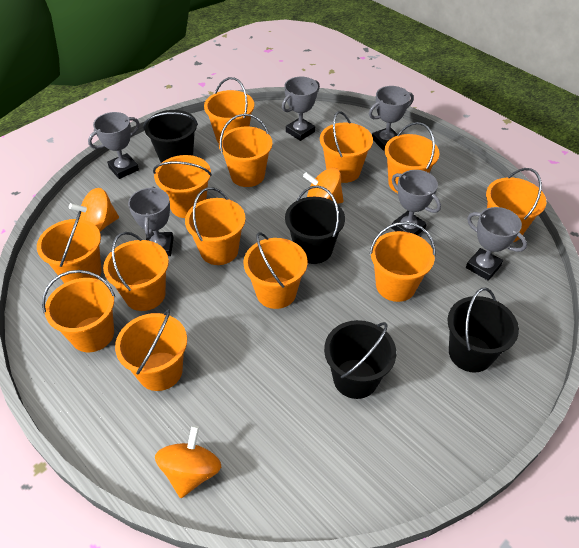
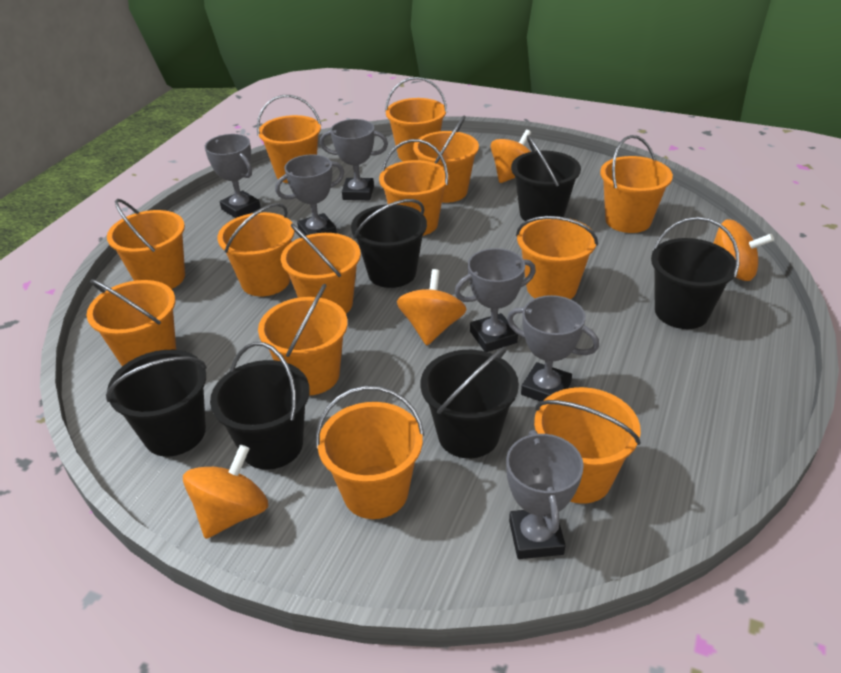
black bucket: 4 -> 6
orange spinning top: 3 -> 4

